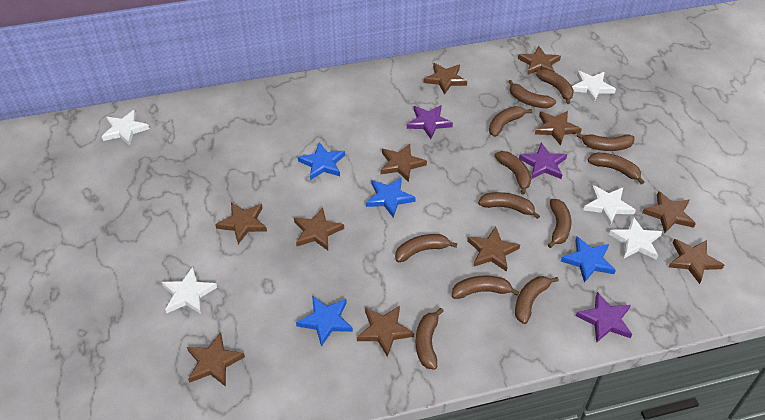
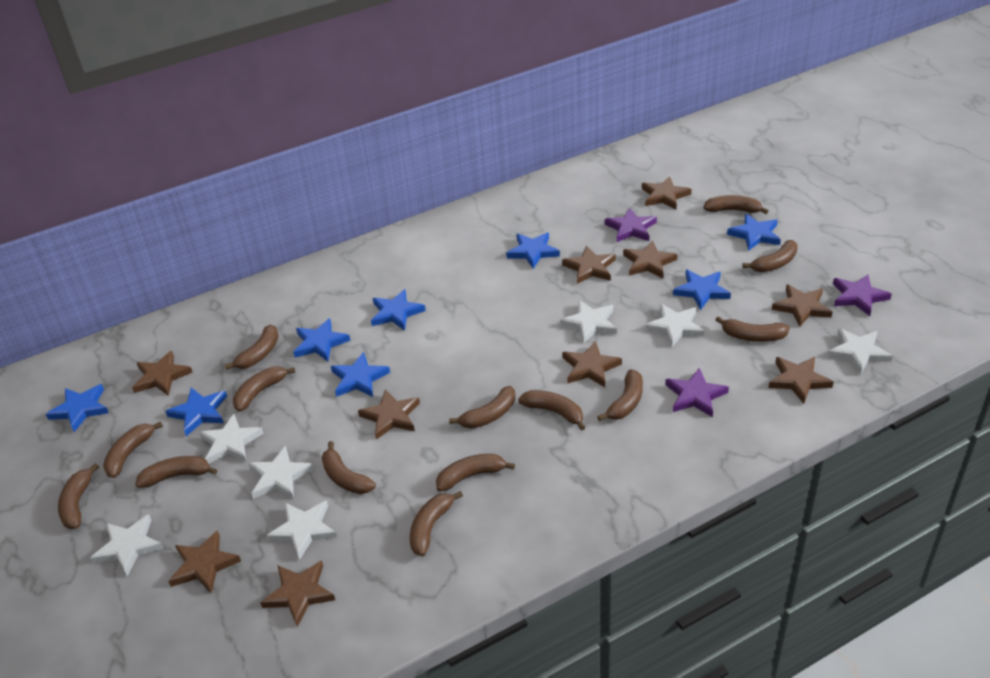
blue star: 4 -> 8
brown banana: 12 -> 14
brown star: 11 -> 10
white star: 5 -> 7

